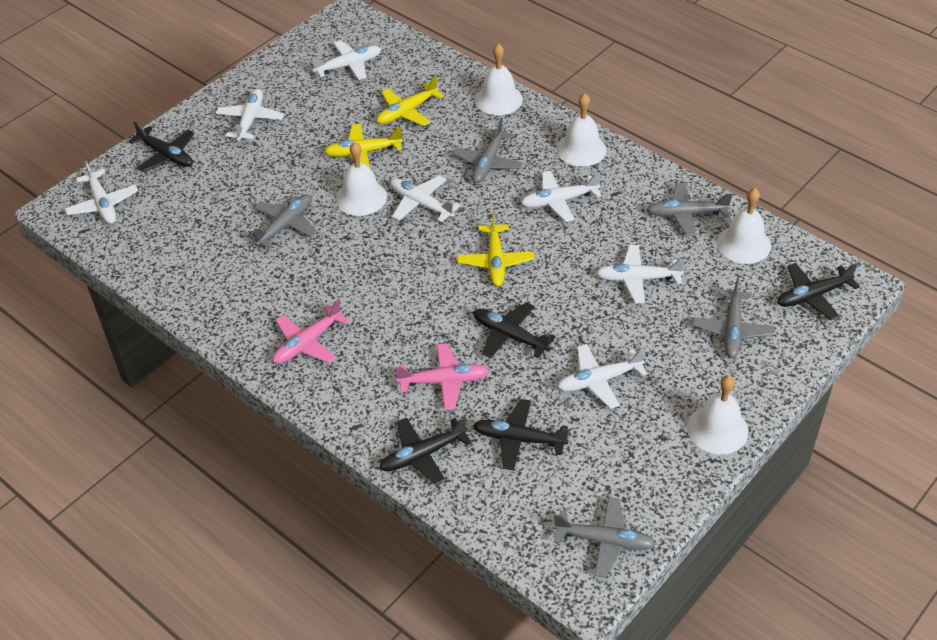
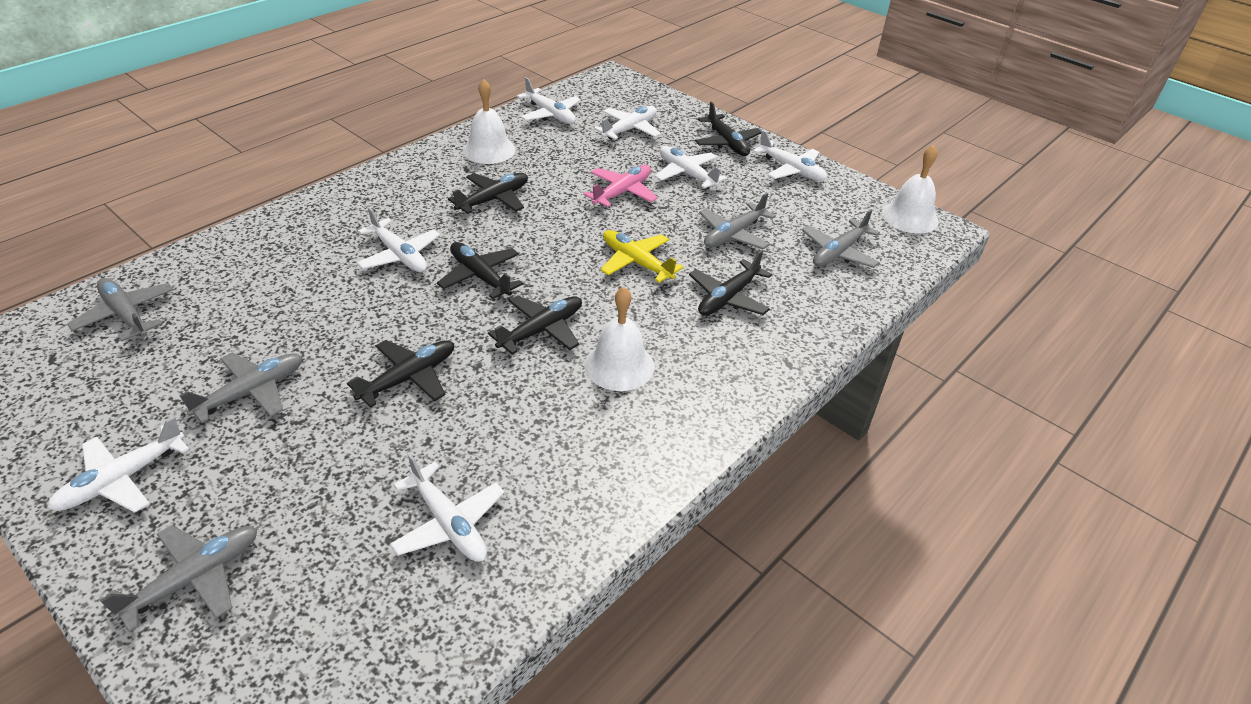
black plane: 5 -> 6
pink plane: 2 -> 1
white bell: 5 -> 3
yellow plane: 3 -> 1

